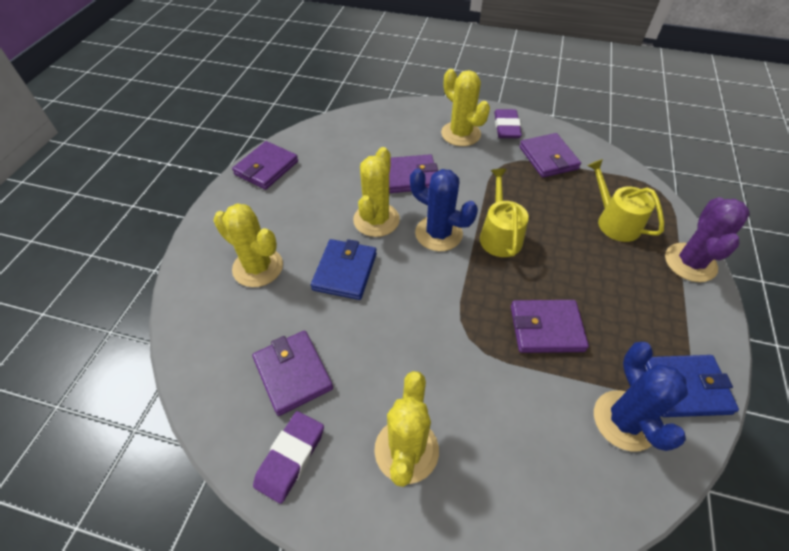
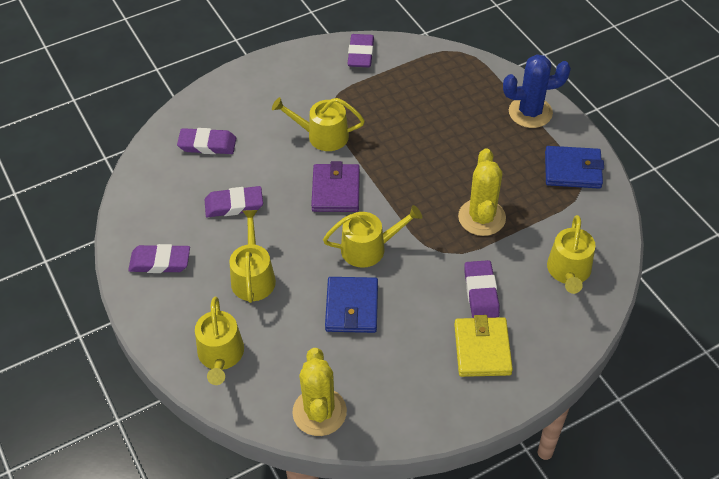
blue cactus: 2 -> 1
purple cactus: 1 -> 0
purple eraser: 2 -> 5
purple wallet: 5 -> 1
yellow cactus: 4 -> 2
yellow wallet: 0 -> 1
yellow watering can: 2 -> 5

